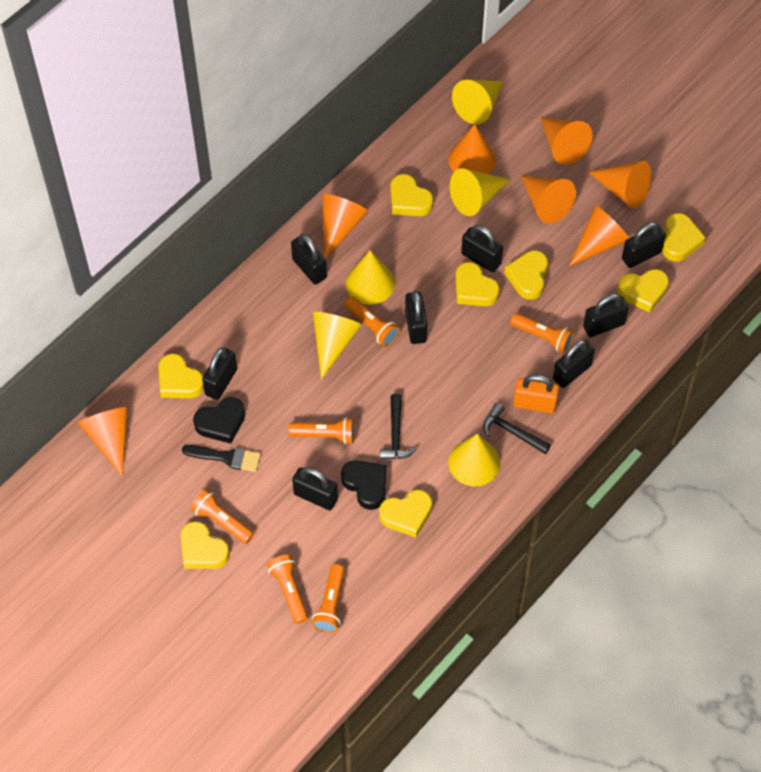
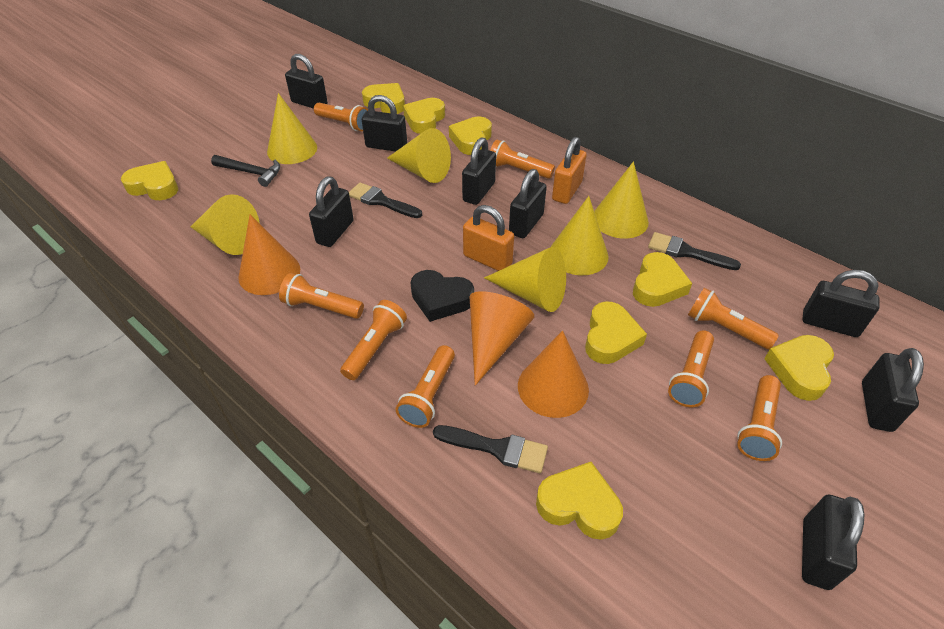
black brush: 1 -> 3
black hammer: 2 -> 1
black heart: 2 -> 1
orange cone: 7 -> 3
orange flashlight: 6 -> 8
orange padlock: 1 -> 2
yellow cone: 5 -> 6

